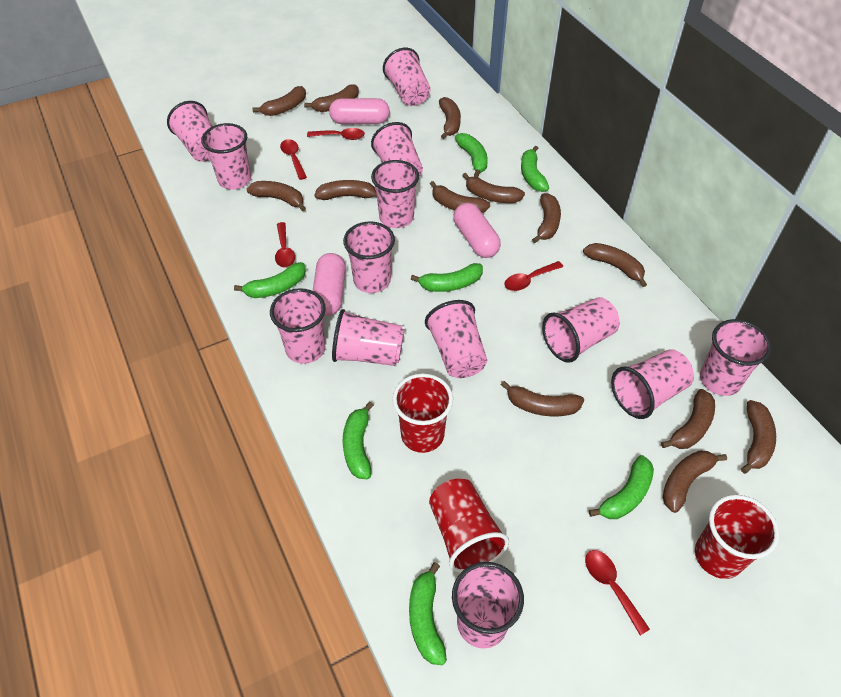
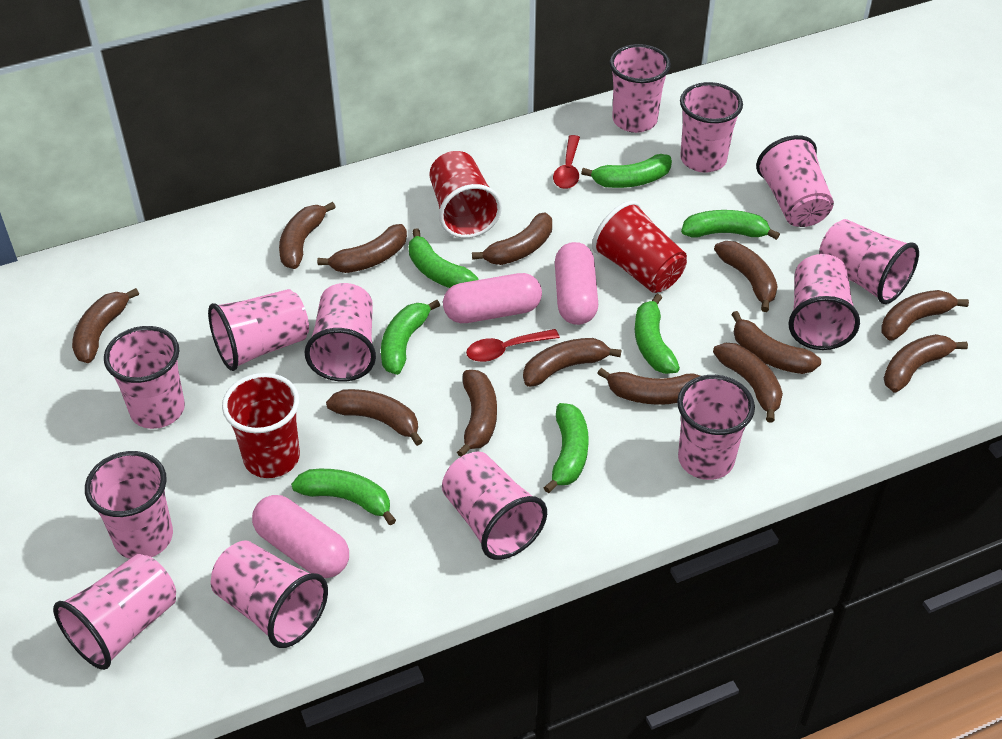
red spoon: 5 -> 2

